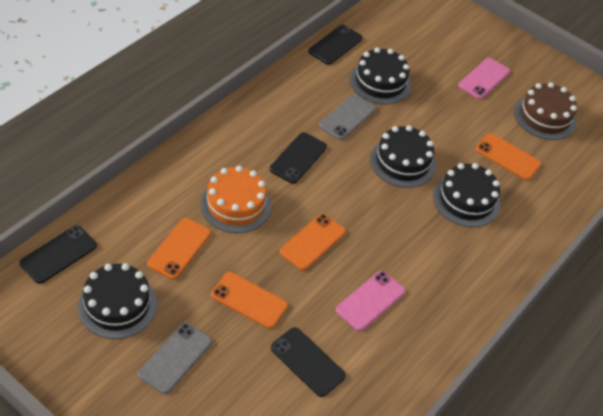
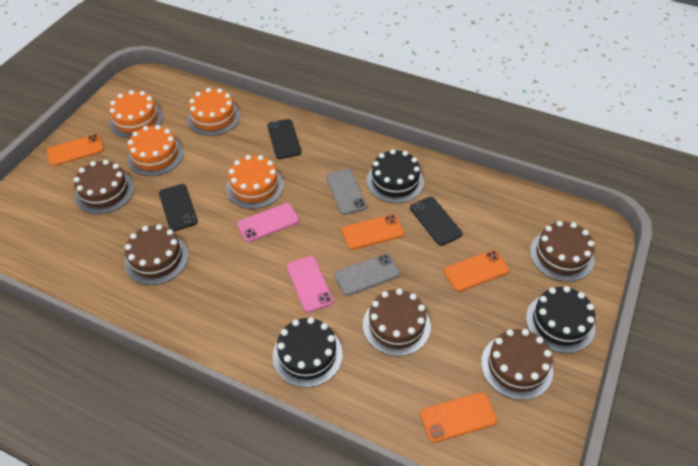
black cake: 4 -> 3
black phone: 4 -> 3
brown cake: 1 -> 5
orange cake: 1 -> 4

